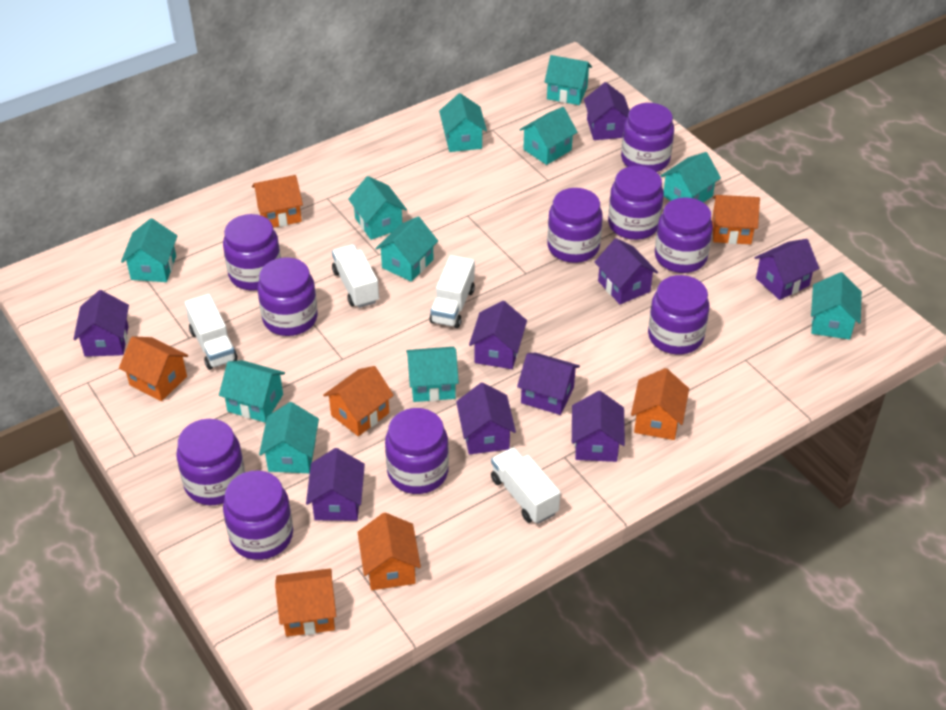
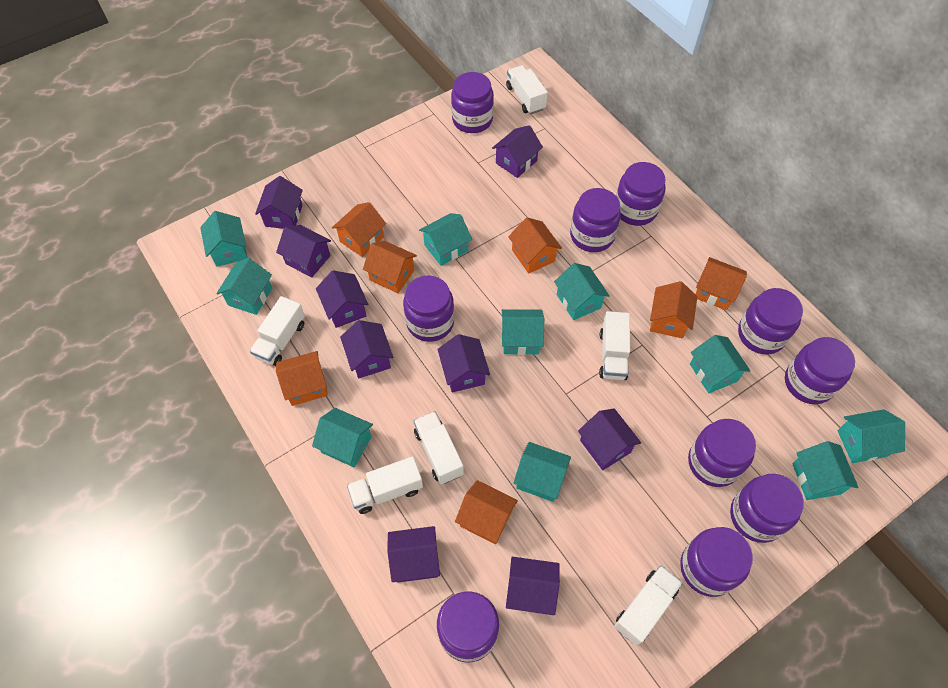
turquoise house: 11 -> 10
white truck: 4 -> 6

